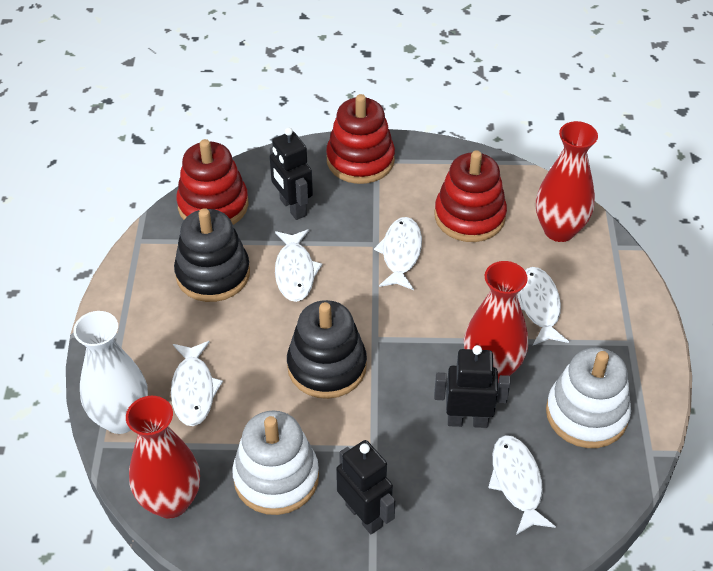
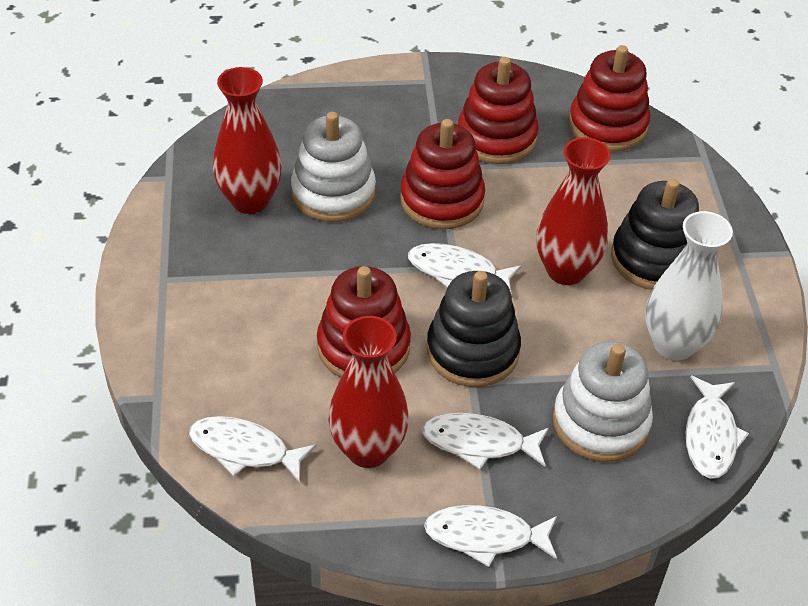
black robot: 3 -> 0
red stacking toy: 3 -> 4

